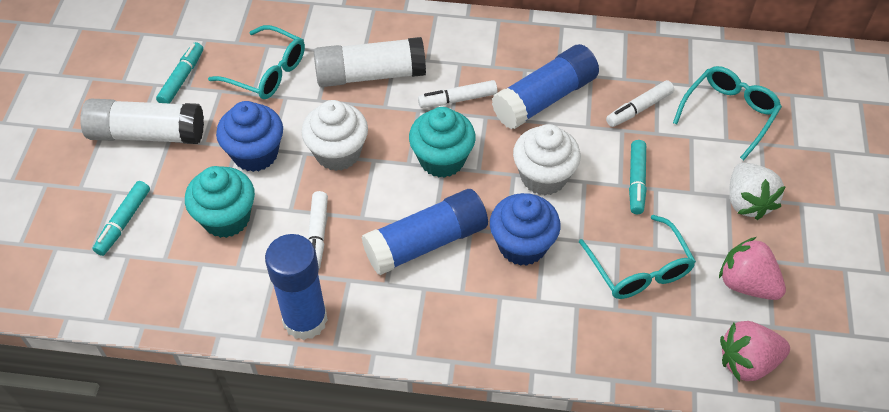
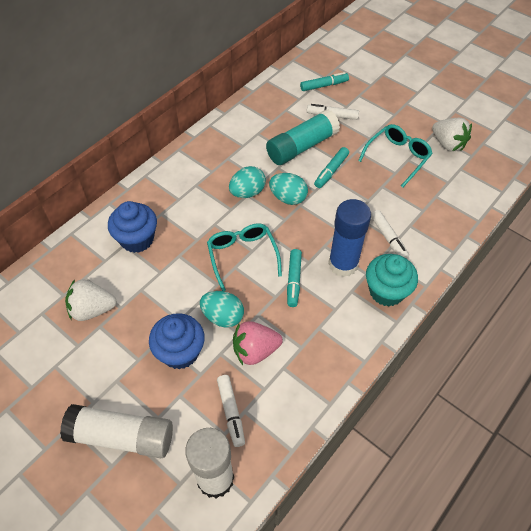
blue glue stick: 3 -> 1
pink strawberry: 2 -> 1
turquoise cupcake: 2 -> 1
turquoise egg: 0 -> 3
turquoise glasses: 3 -> 2
turquoise glue stick: 0 -> 1
white cupcake: 2 -> 0
white strawberry: 1 -> 2

